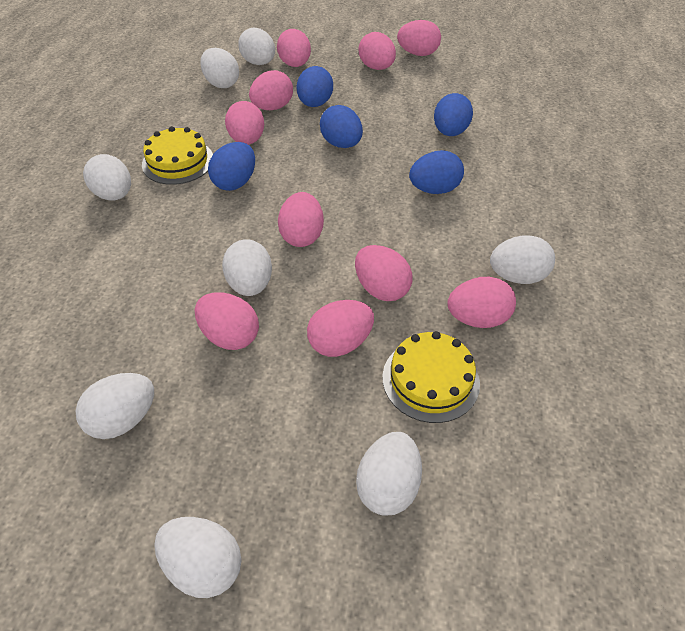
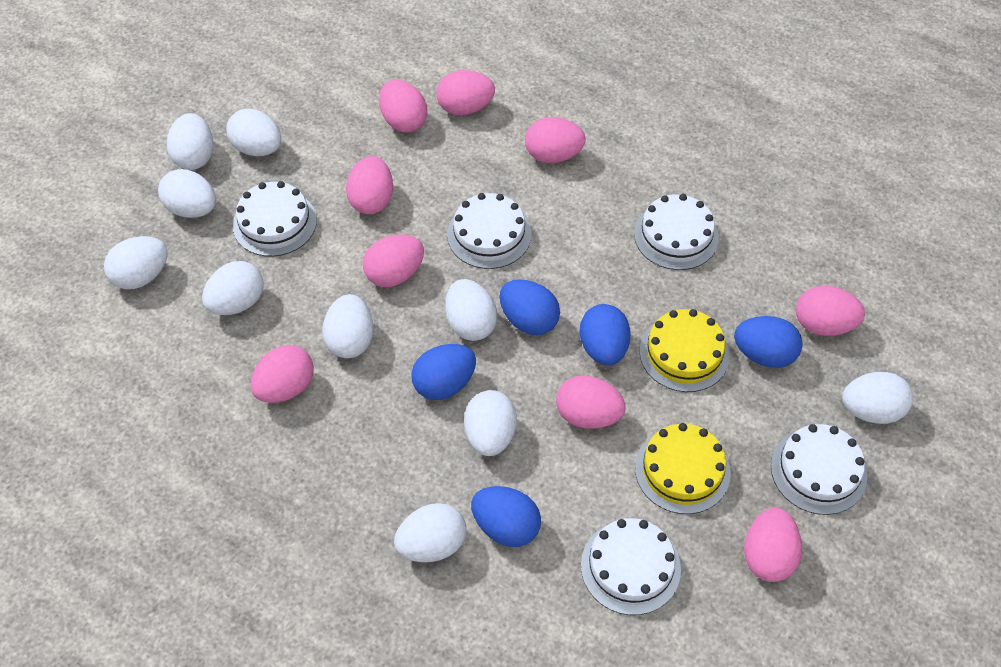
pink egg: 10 -> 9
white cake: 0 -> 5
white egg: 8 -> 10

